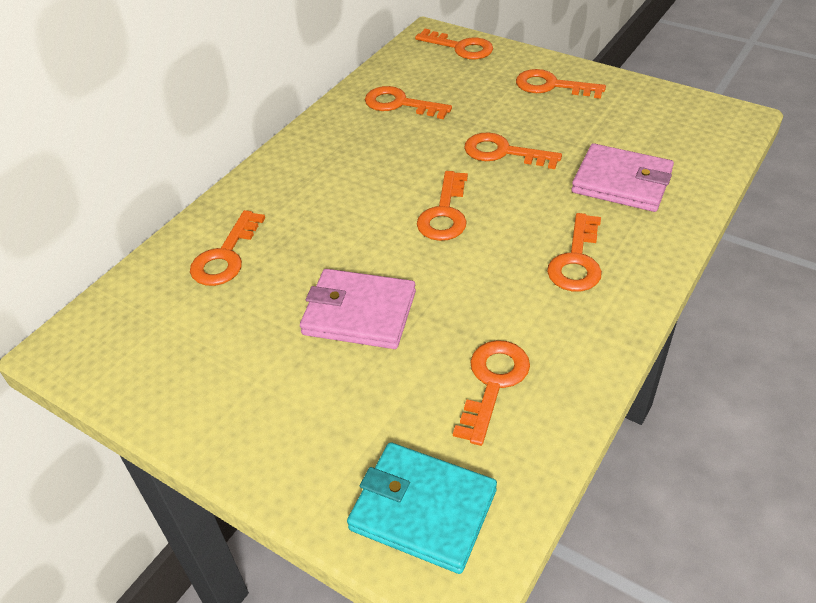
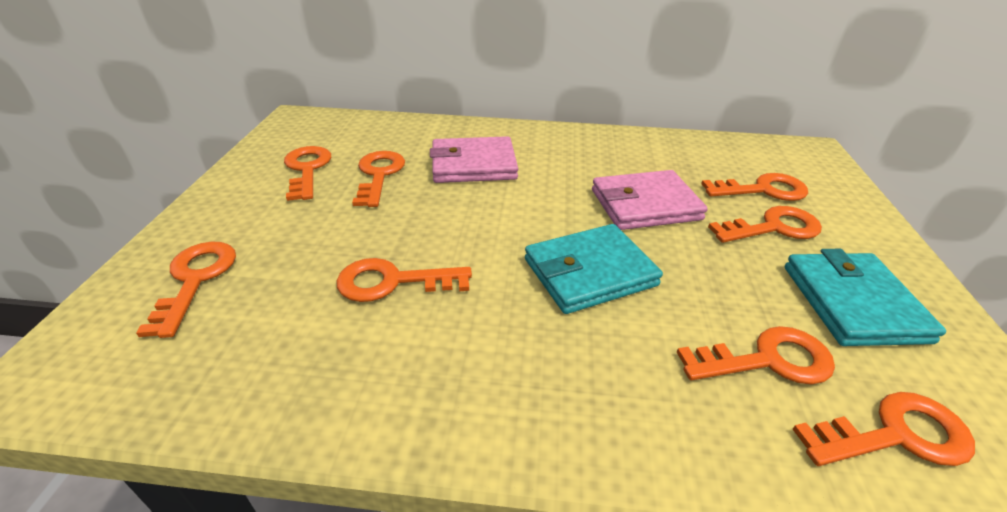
turquoise wallet: 1 -> 2

